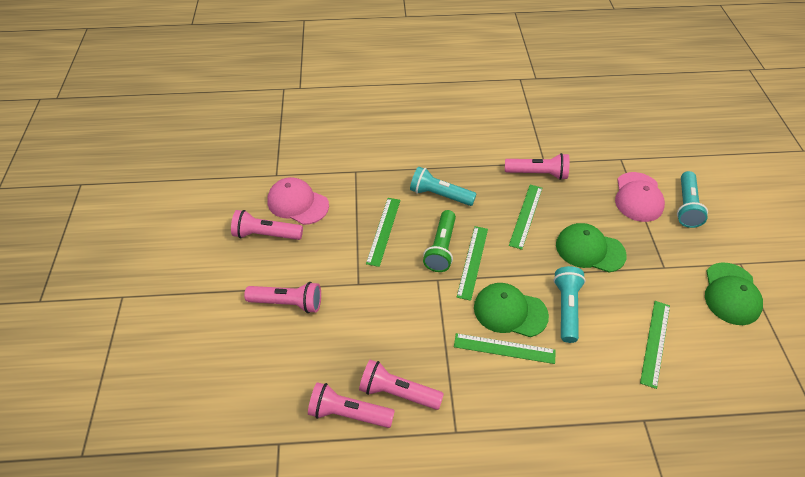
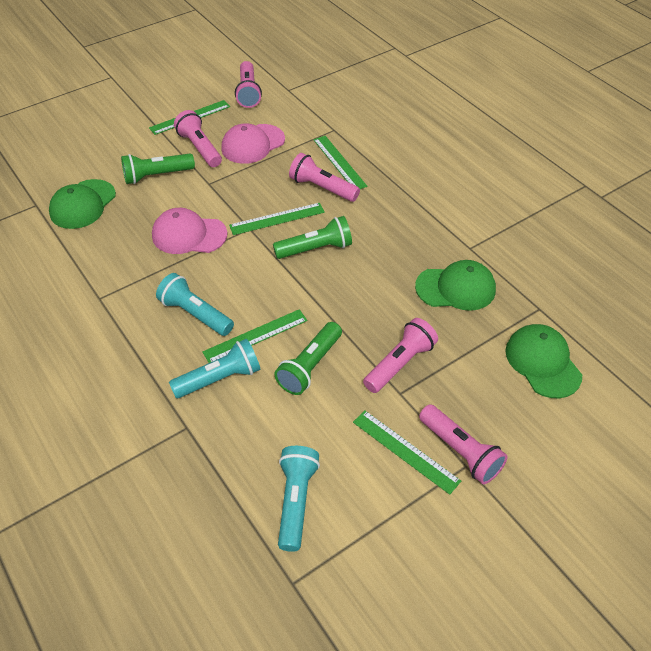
green flashlight: 1 -> 3

